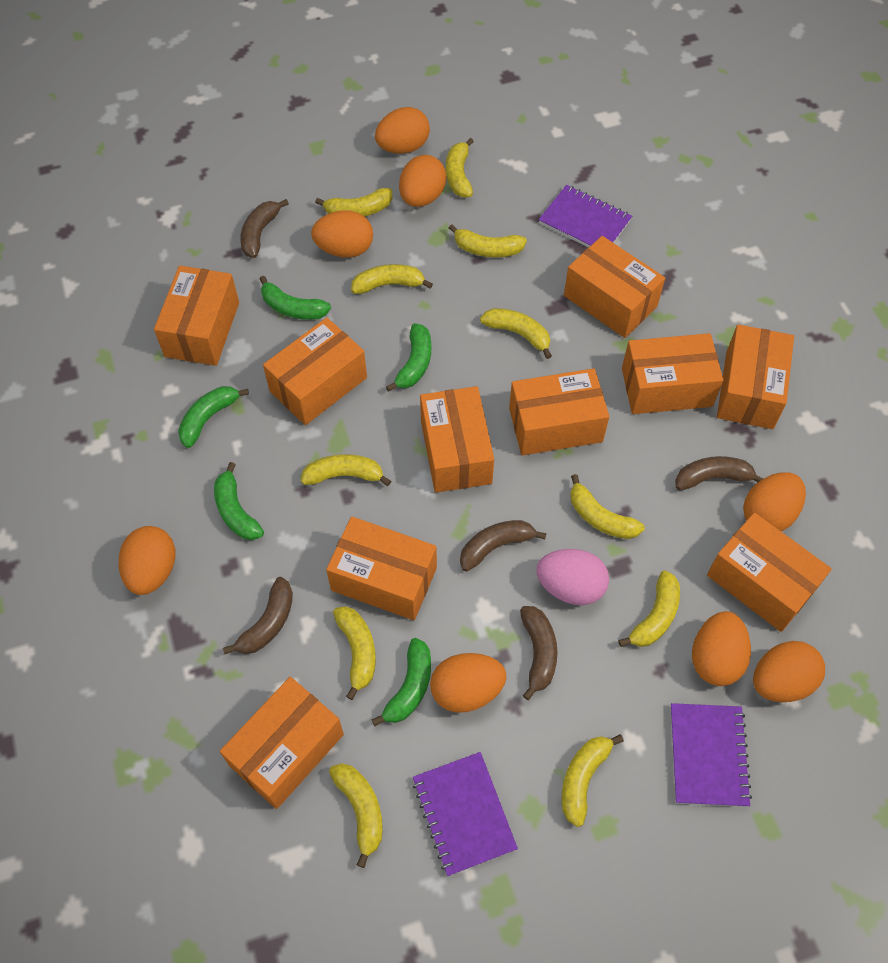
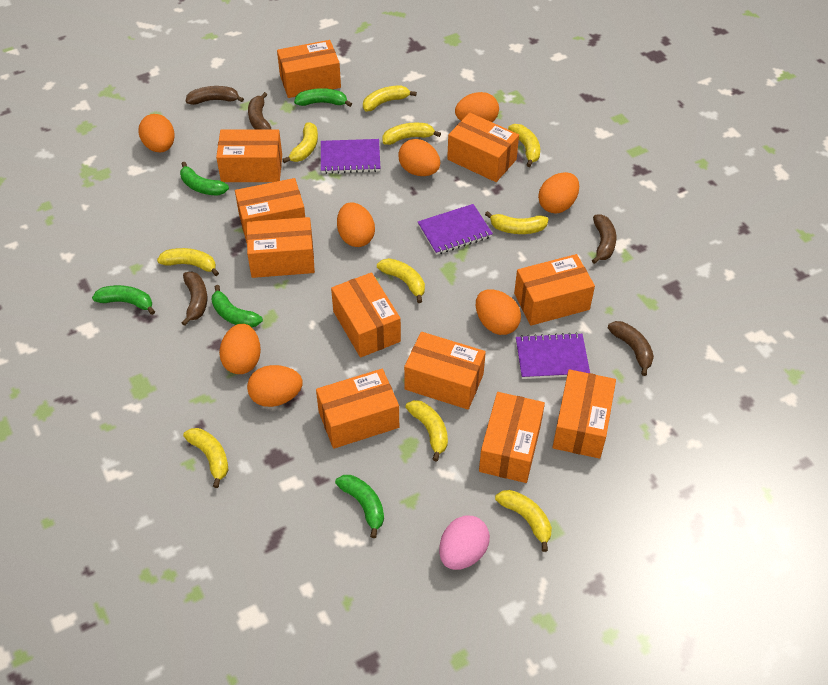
orange box: 10 -> 11
yellow banana: 11 -> 10

